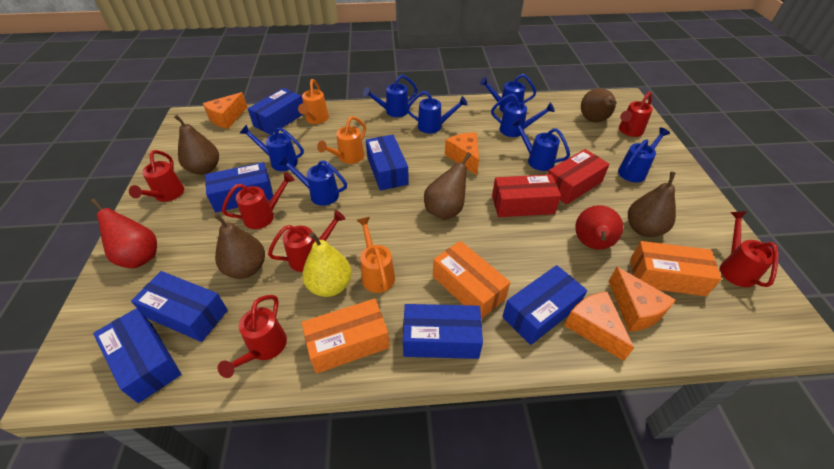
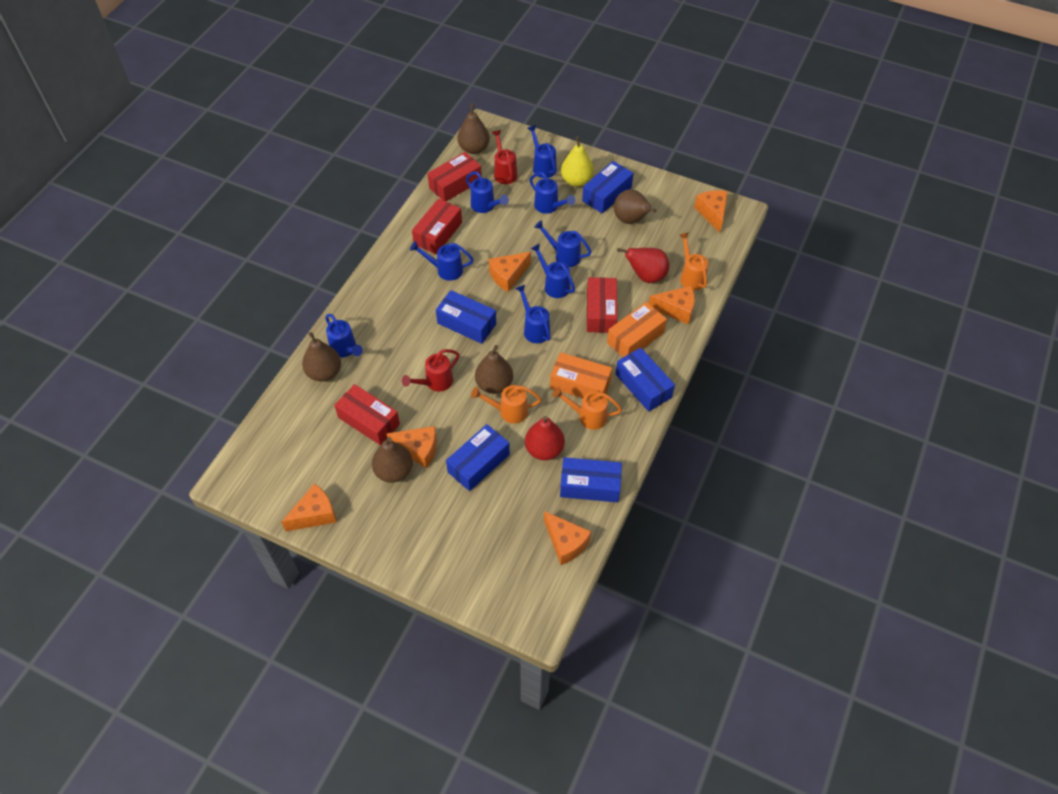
blue box: 7 -> 5
orange box: 3 -> 2
orange cheese: 4 -> 6
red box: 2 -> 4
red watering can: 6 -> 2

